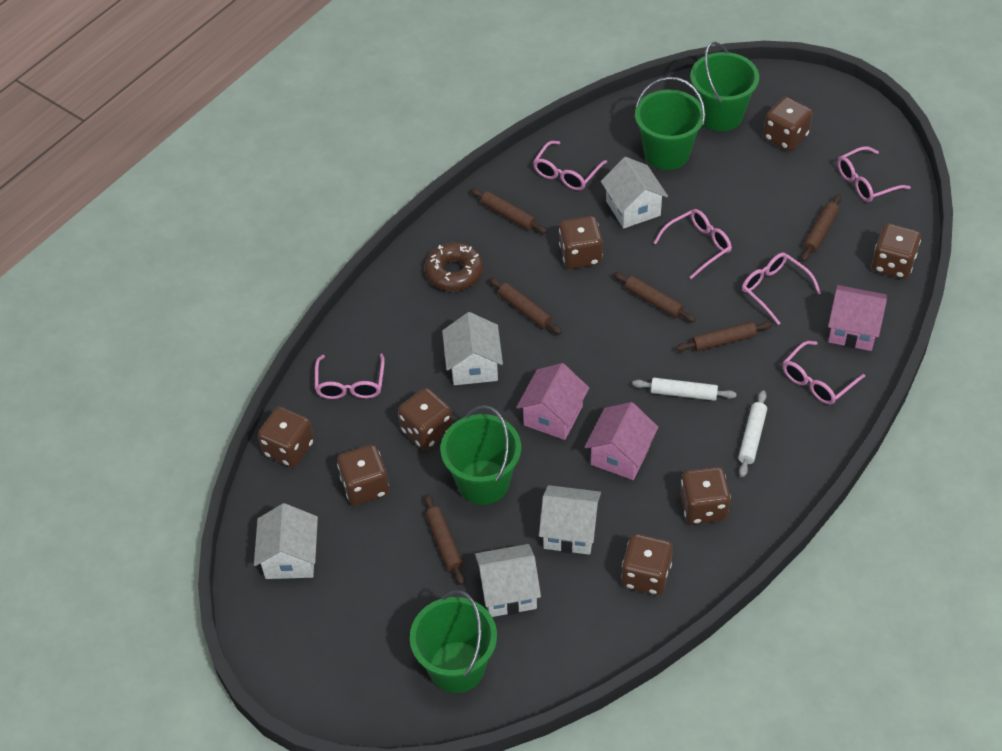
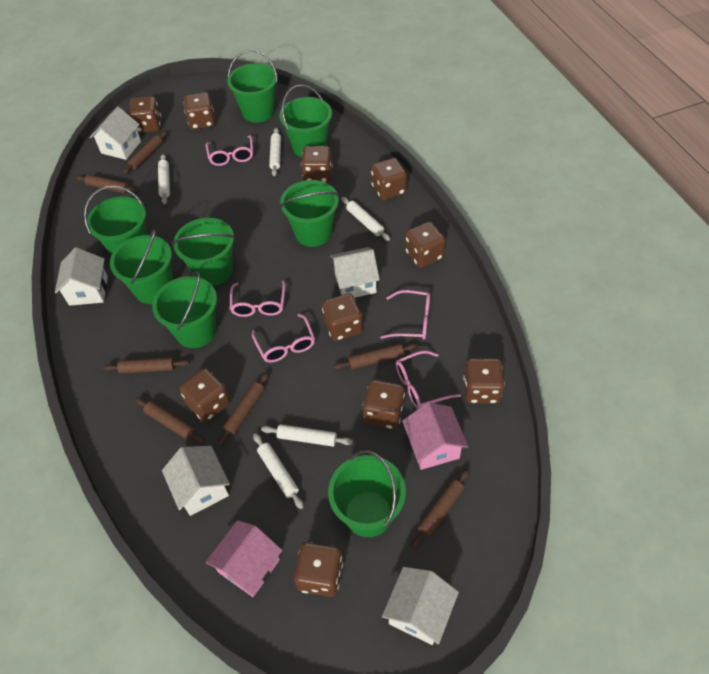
brown dice: 8 -> 10
brown donut: 1 -> 0
brown rolling pin: 6 -> 7
green bucket: 4 -> 8
pink glasses: 6 -> 5
pink house: 3 -> 2
white rolling pin: 2 -> 5

